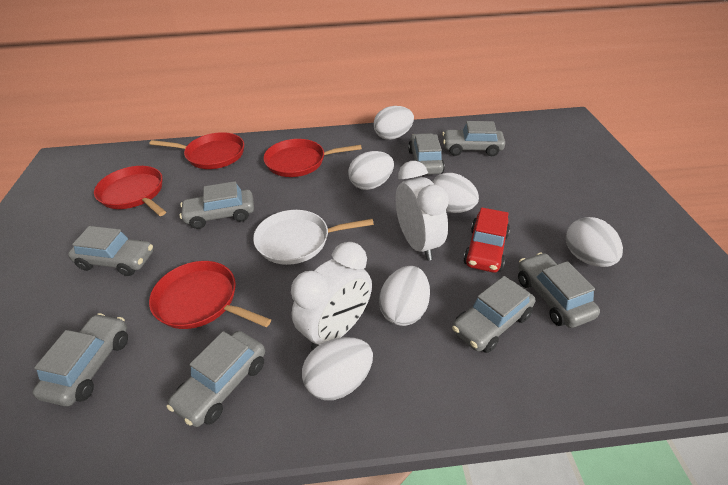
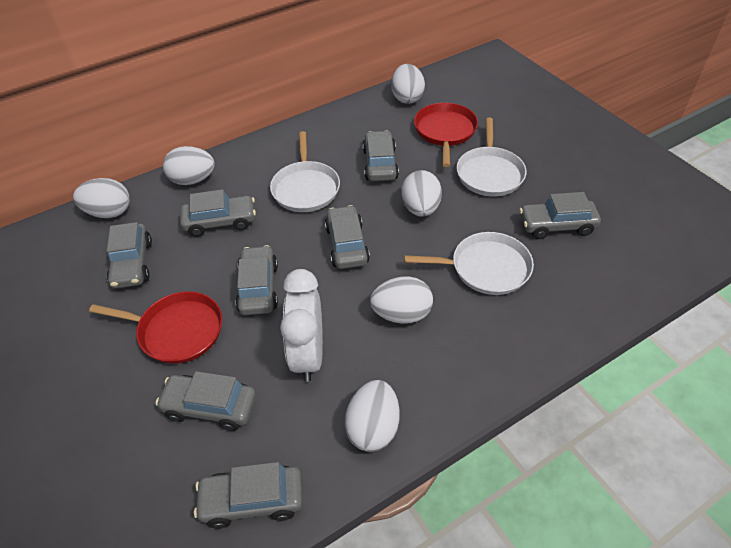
red car: 1 -> 0
red pan: 4 -> 2
white clock: 2 -> 1
white pan: 1 -> 3

